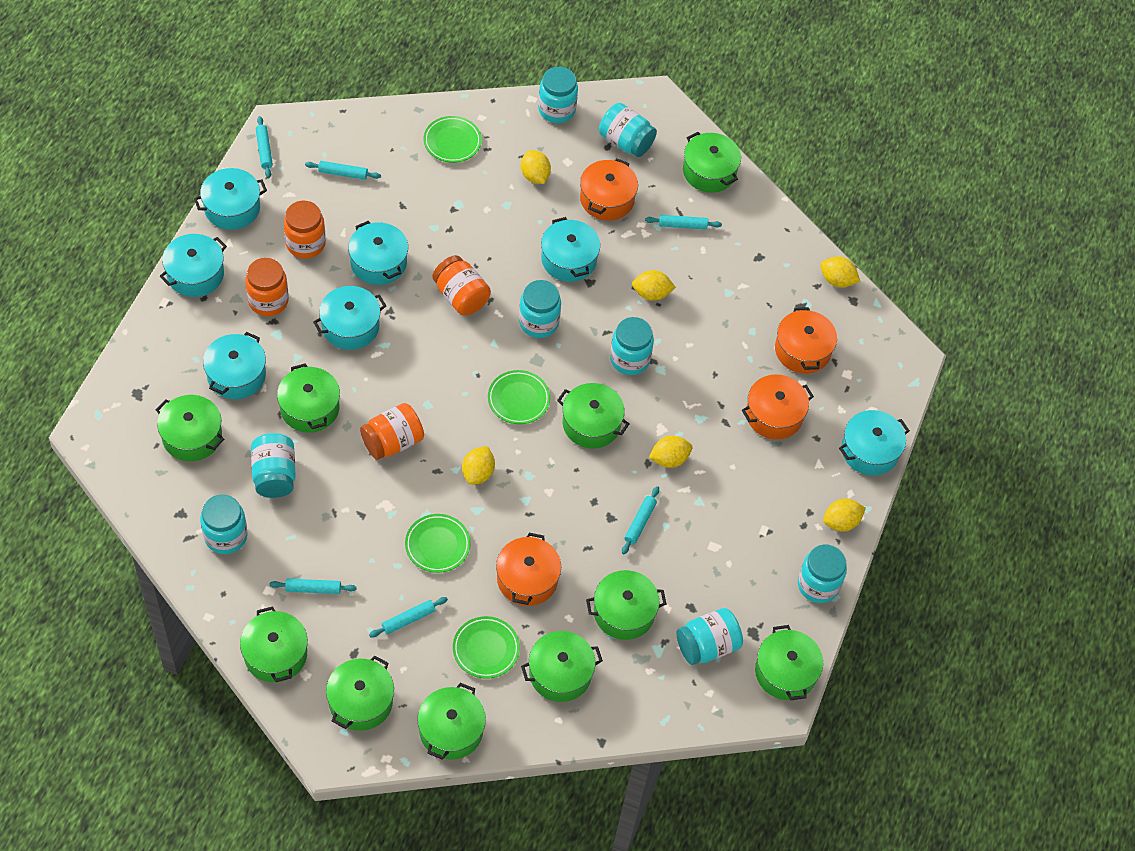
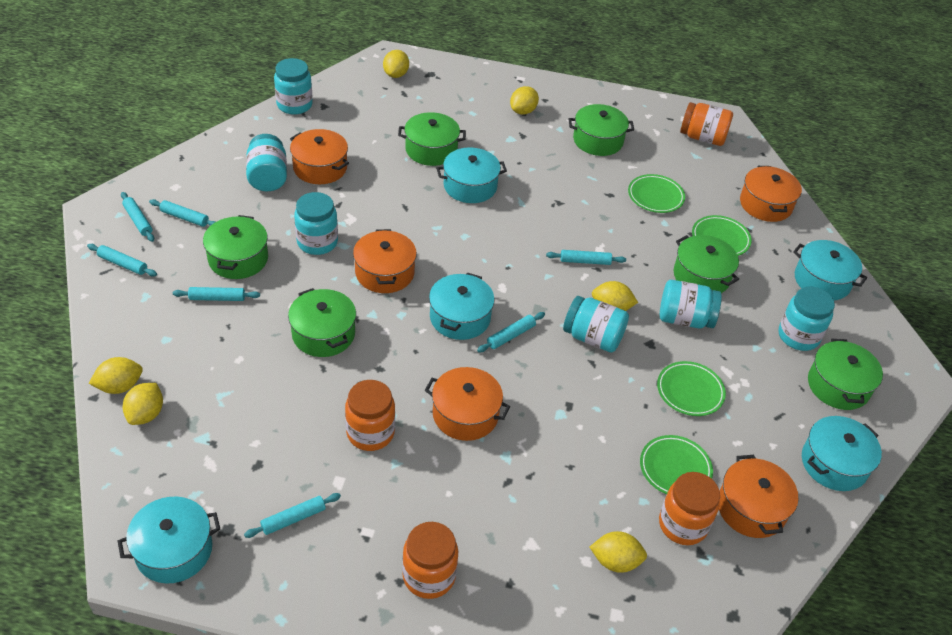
green pot: 10 -> 6
orange pot: 4 -> 5
turquoise jar: 8 -> 6
turquoise pot: 7 -> 5
turquoise rolling pin: 6 -> 7

